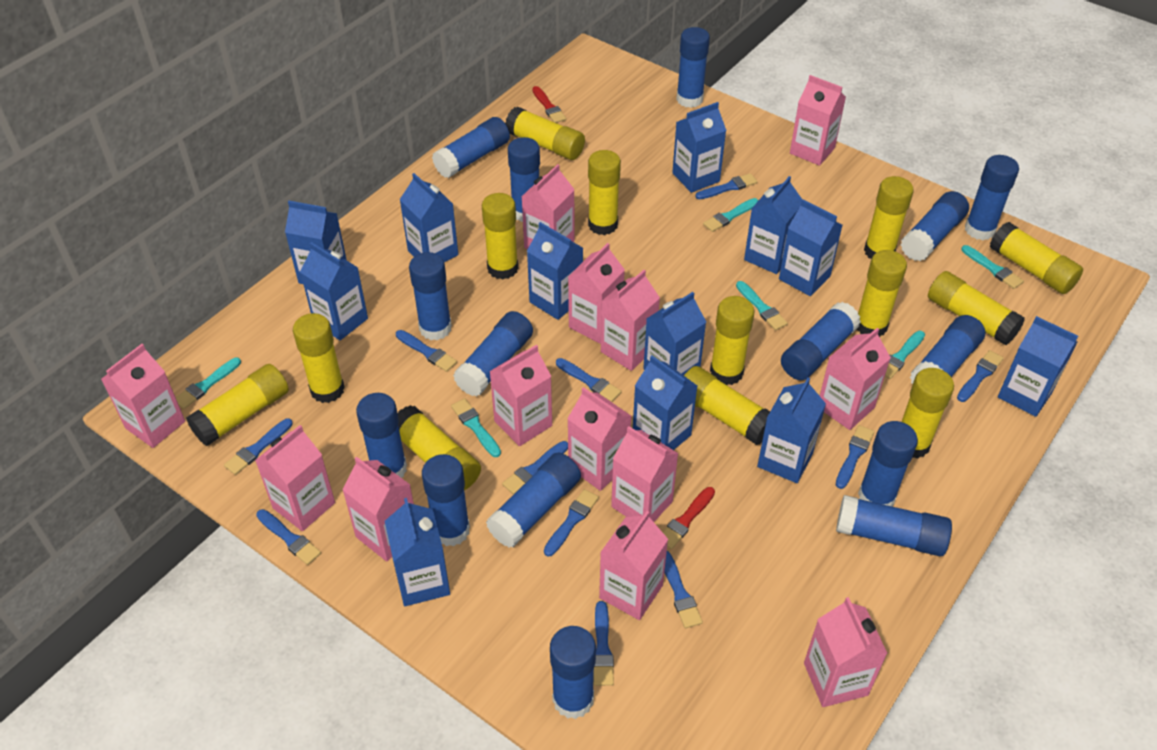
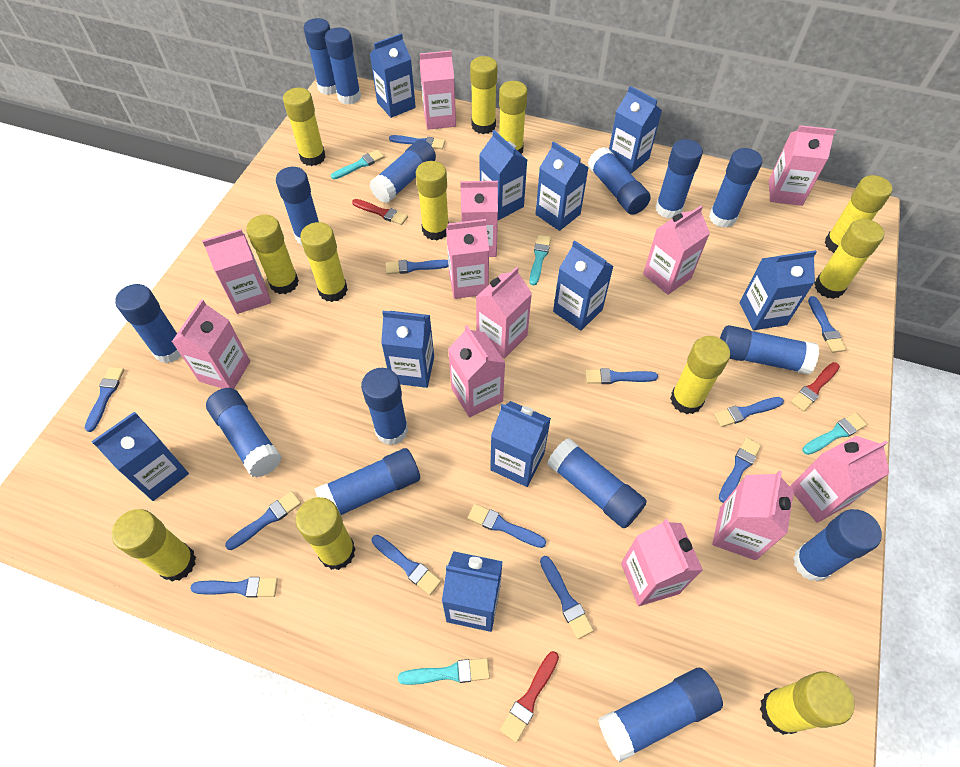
blue brush: 11 -> 12
blue carton: 12 -> 10
pink carton: 13 -> 12
red brush: 2 -> 3
turquoise brush: 6 -> 4
yellow glue stick: 13 -> 12

